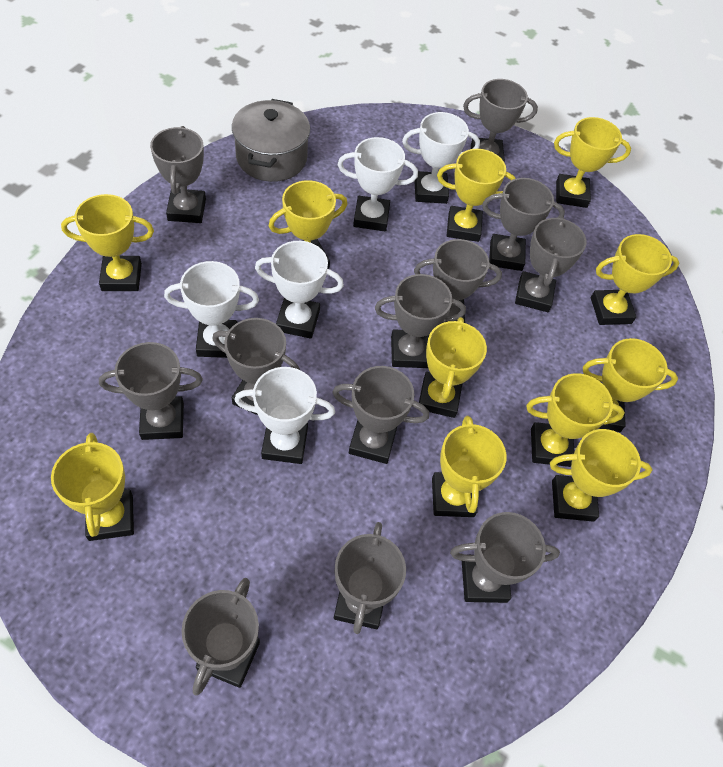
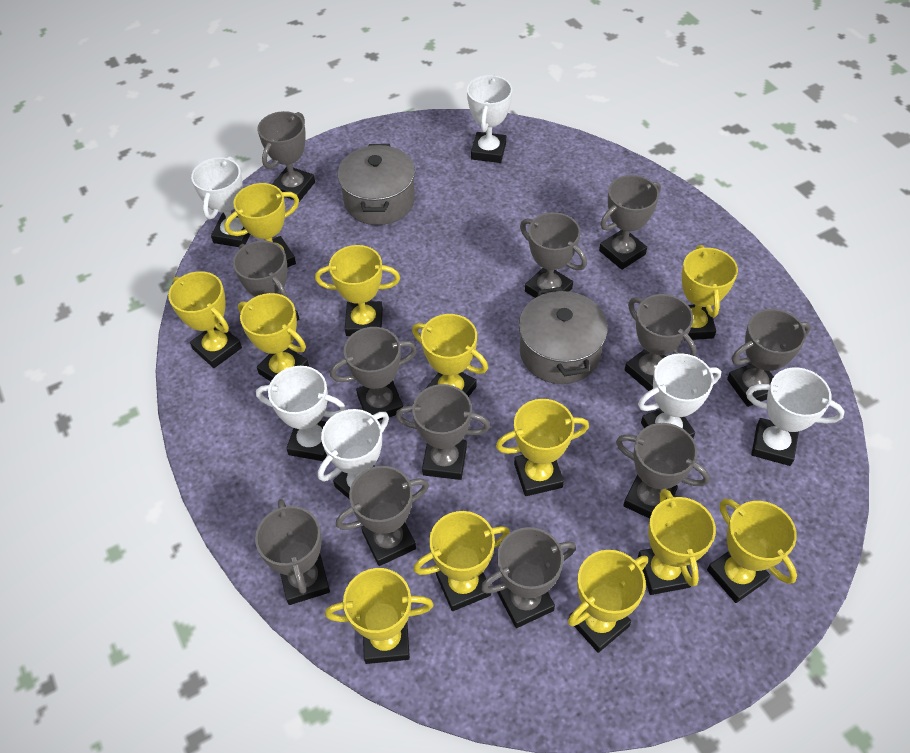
grey pot: 1 -> 2
white trophy: 5 -> 6
yellow trophy: 11 -> 12

